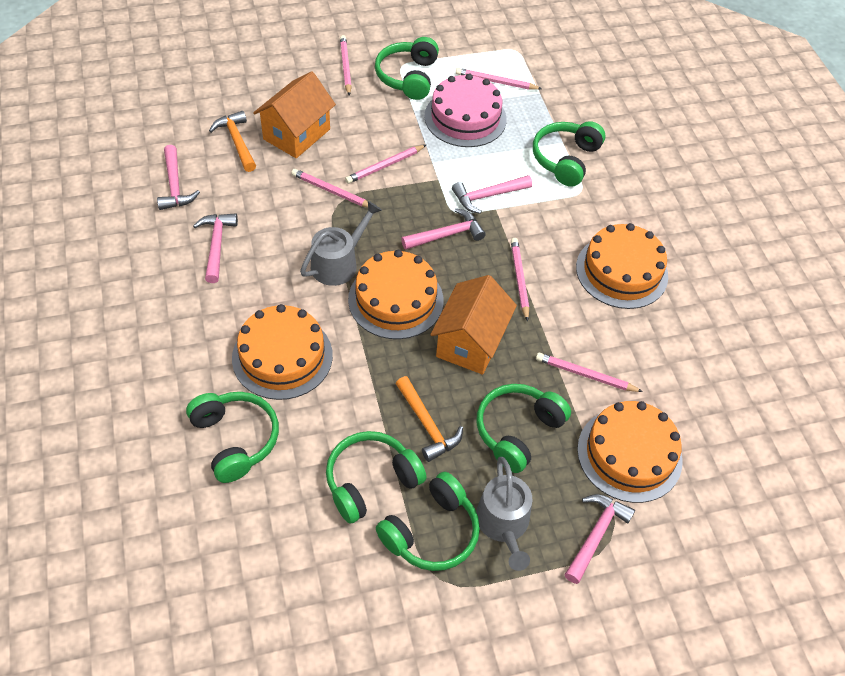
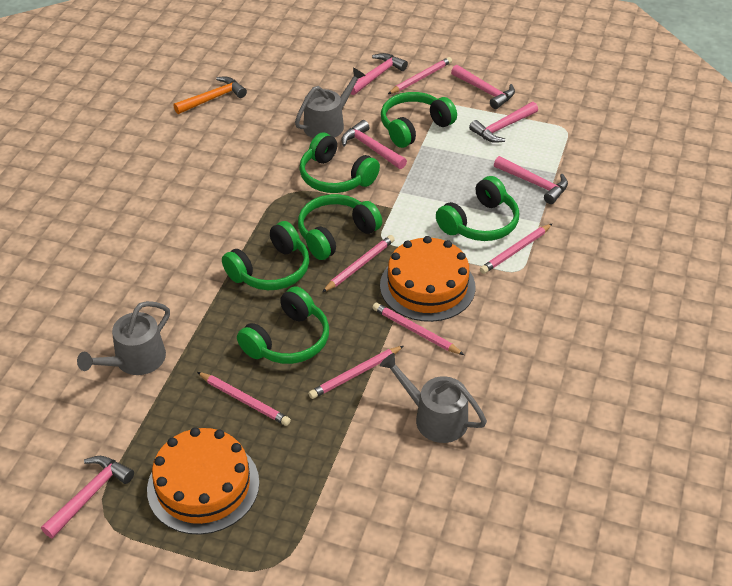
grey watering can: 2 -> 3
orange cake: 4 -> 2
orange hammer: 2 -> 1
orange house: 2 -> 0
pink cake: 1 -> 0
pink hammer: 5 -> 6

